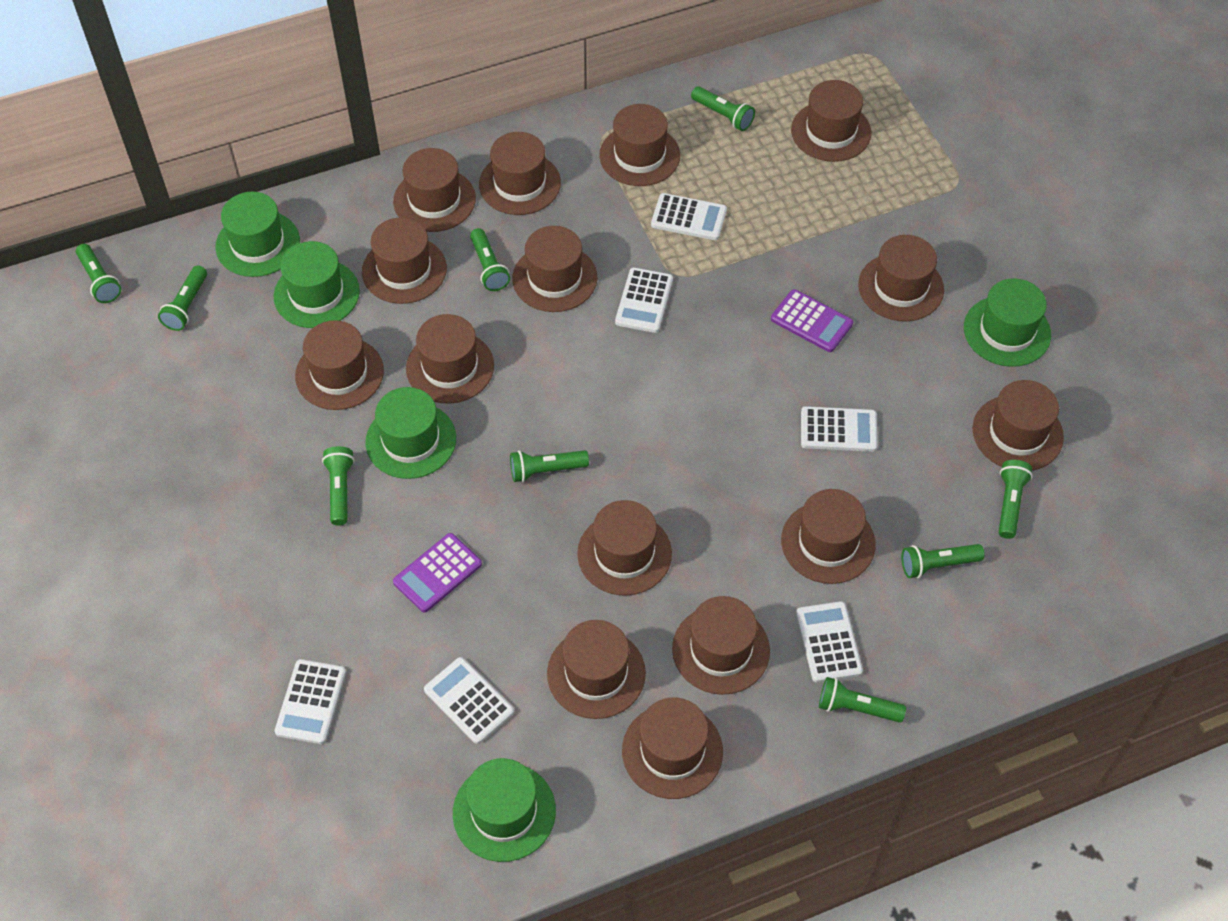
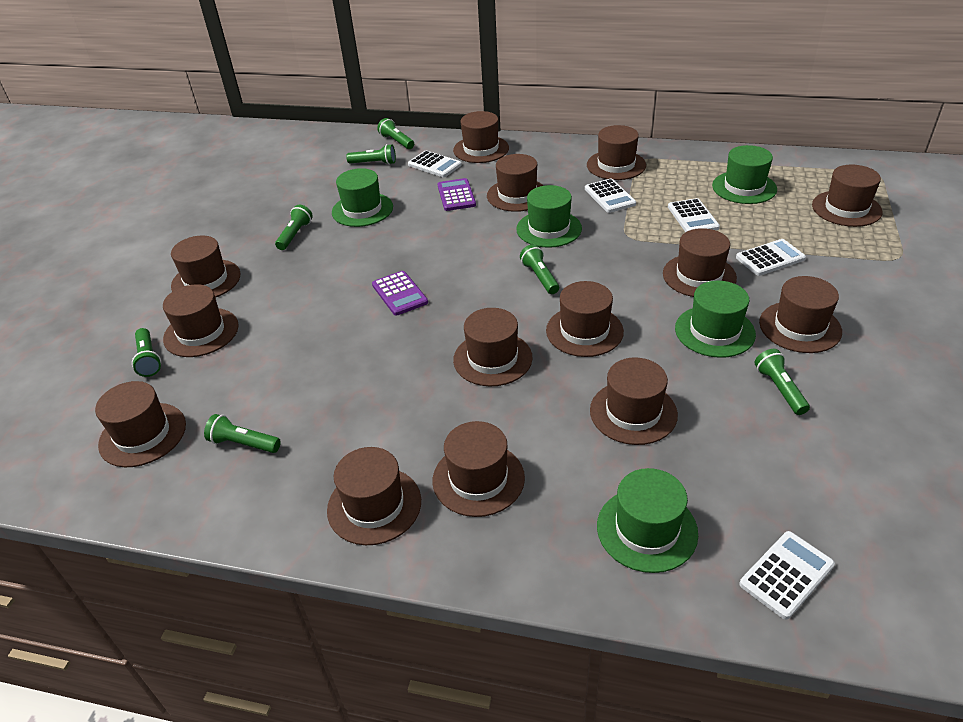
brown hat: 15 -> 14
green flashlight: 9 -> 7
white calculator: 6 -> 5

